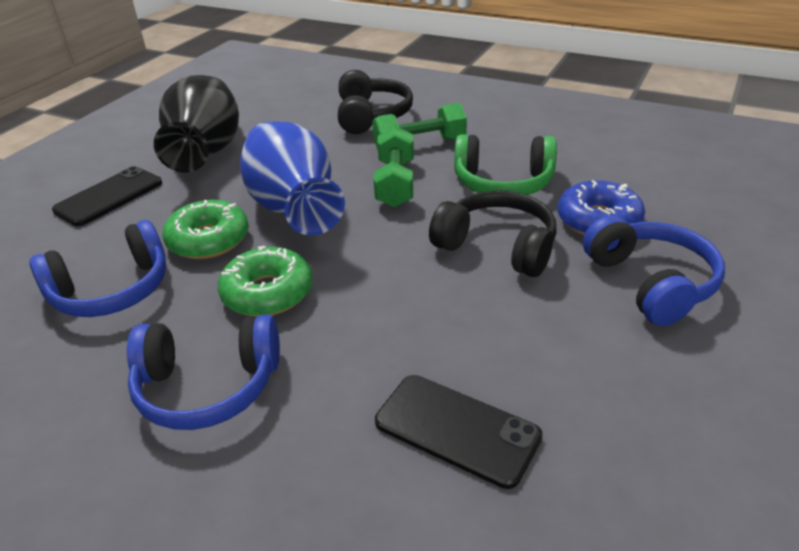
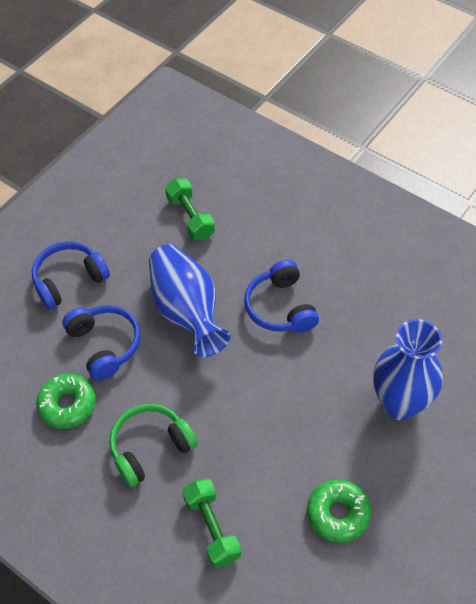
black headphones: 2 -> 0
black phone: 2 -> 0
black vase: 1 -> 0
blue donut: 1 -> 0
blue vase: 1 -> 2

